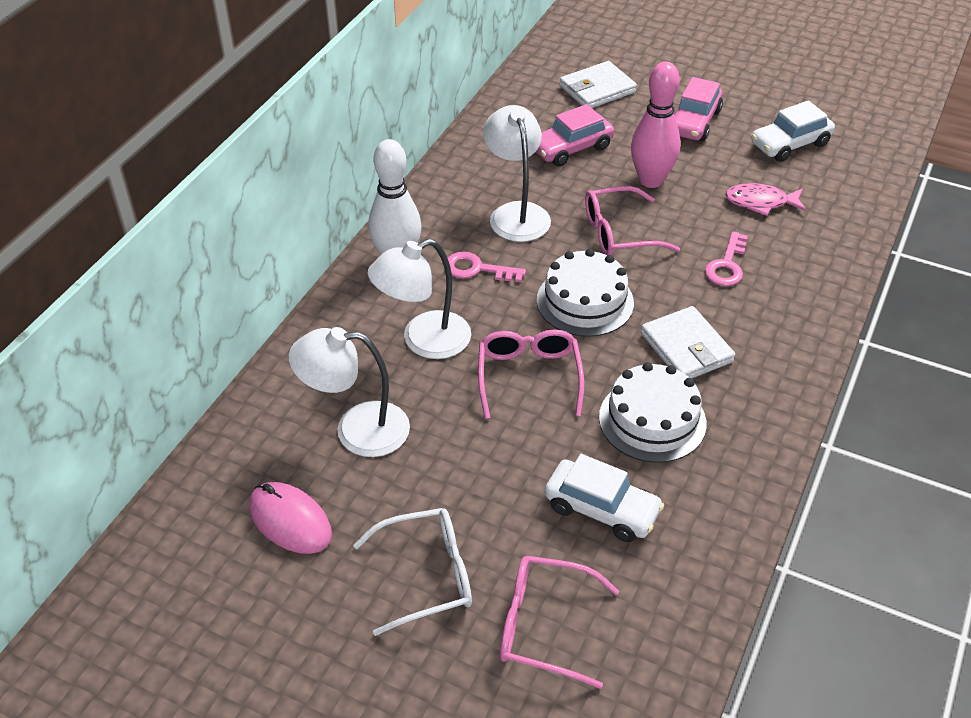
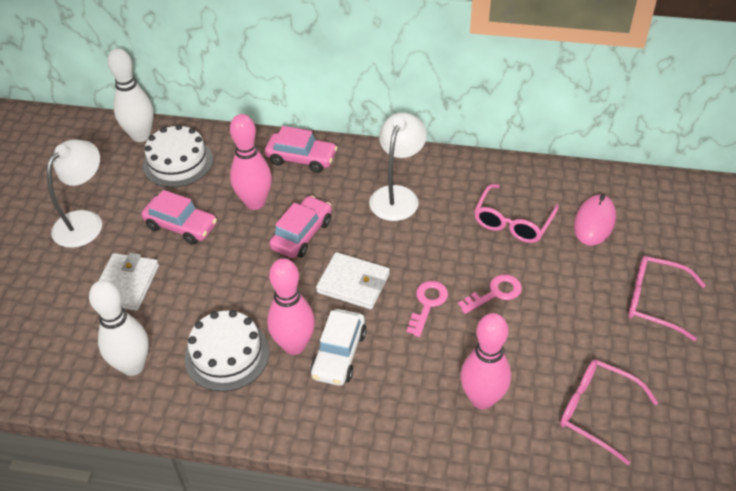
pink bowling pin: 1 -> 3
pink car: 2 -> 3
pink fish: 1 -> 0
white bowling pin: 1 -> 2
white car: 2 -> 1
white glasses: 1 -> 0
white lamp: 3 -> 2

